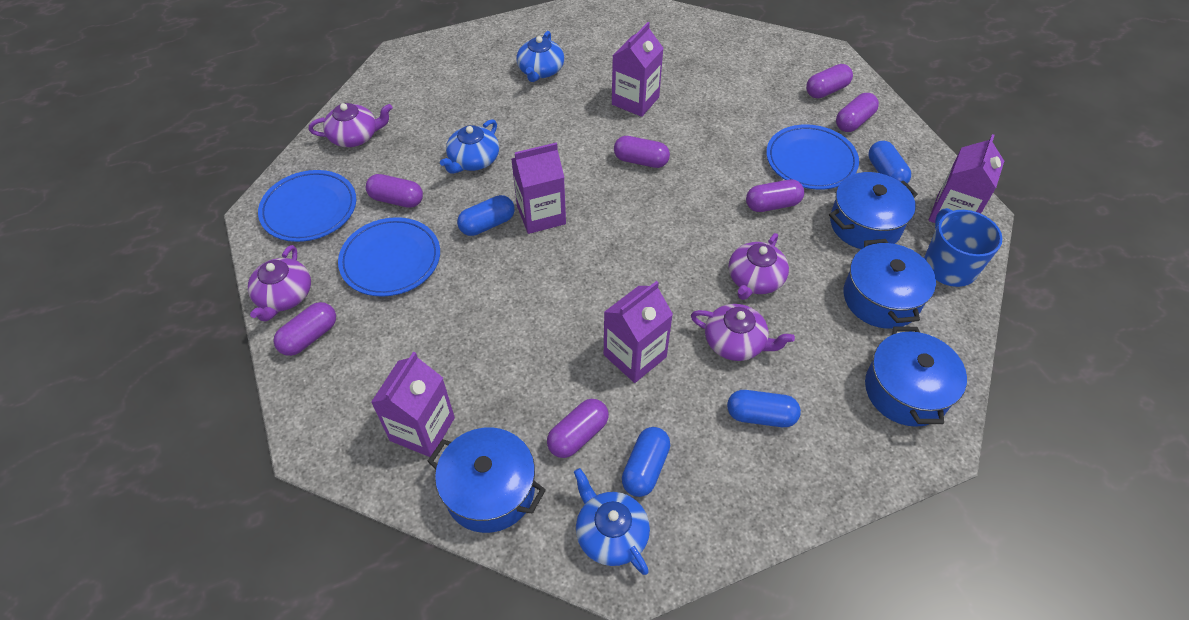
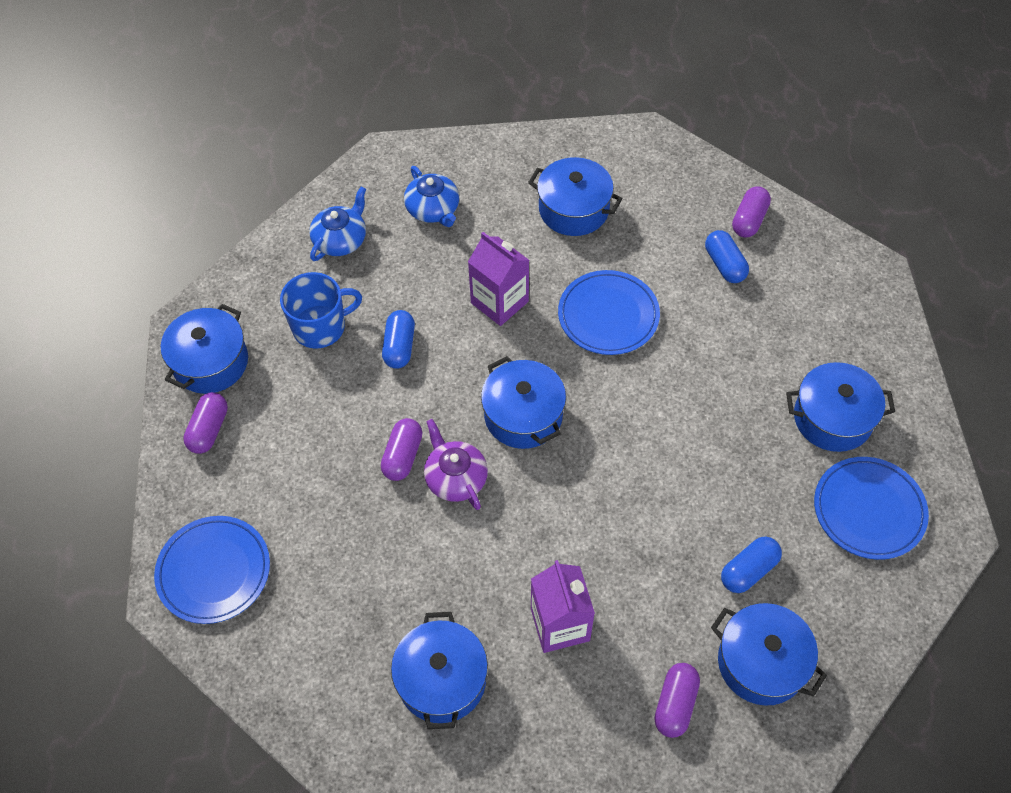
blue capsule: 4 -> 3
blue pot: 4 -> 6
blue teapot: 3 -> 2
purple capsule: 7 -> 4
purple carton: 5 -> 2
purple teapot: 4 -> 1

